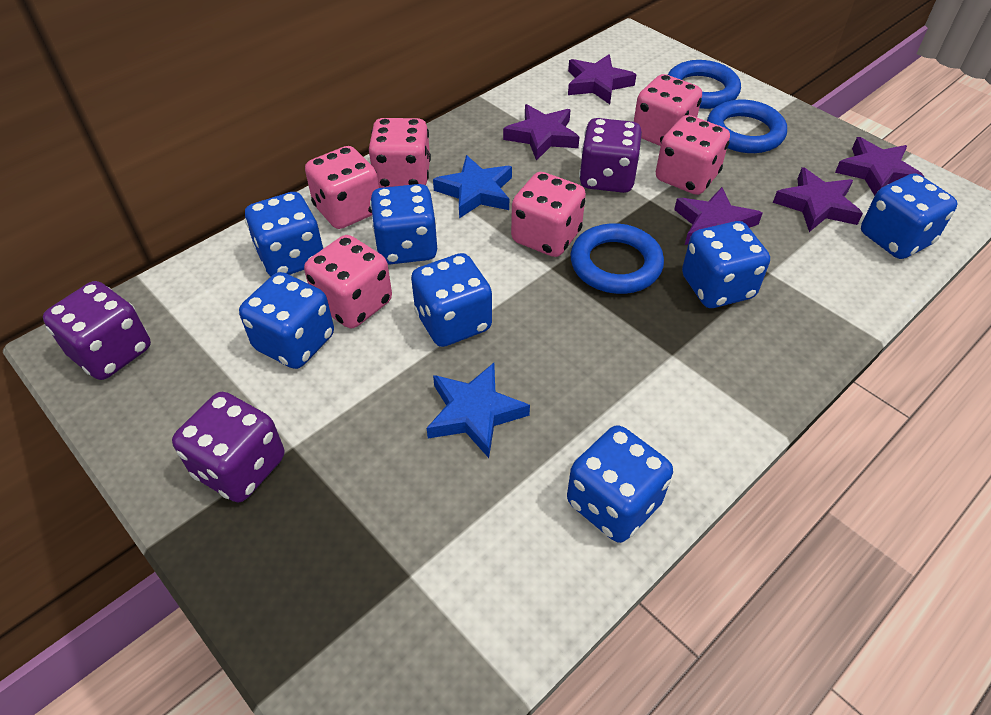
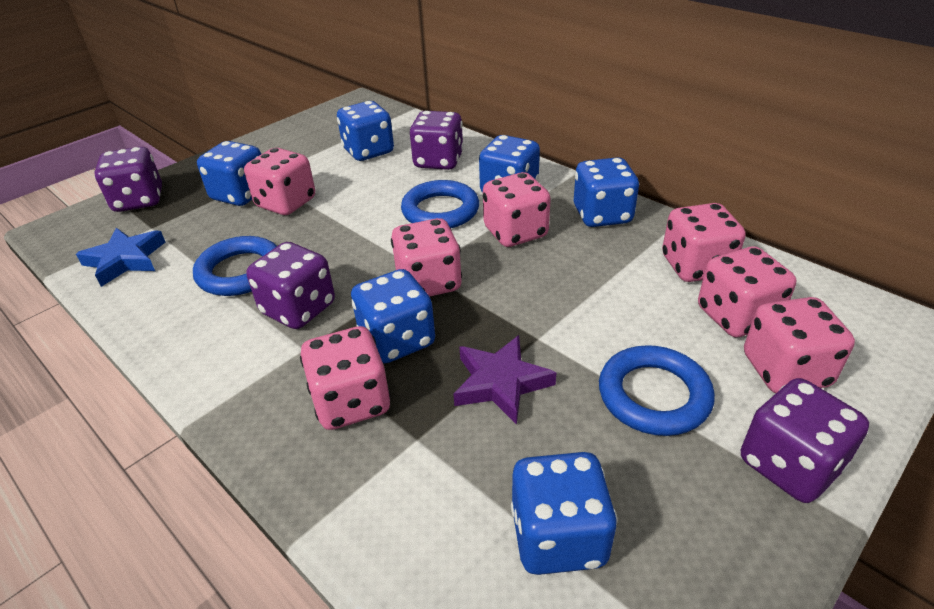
blue dice: 7 -> 6
blue star: 2 -> 1
pink dice: 6 -> 7
purple dice: 3 -> 4
purple star: 5 -> 1

